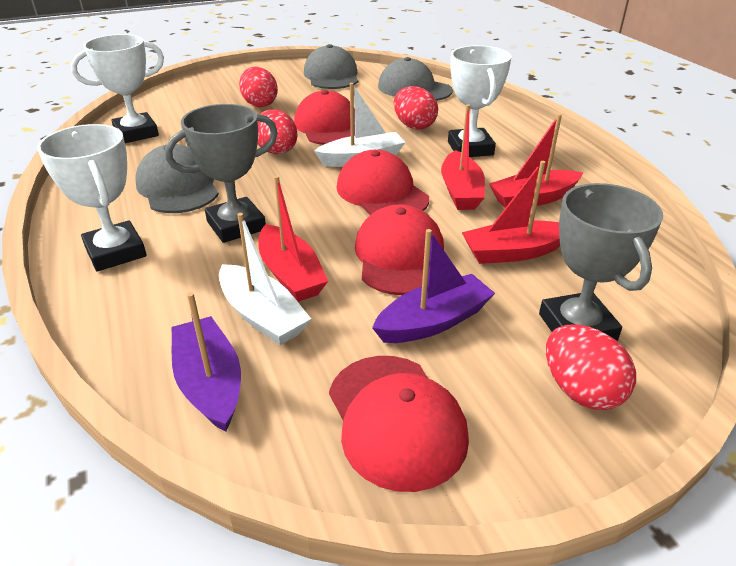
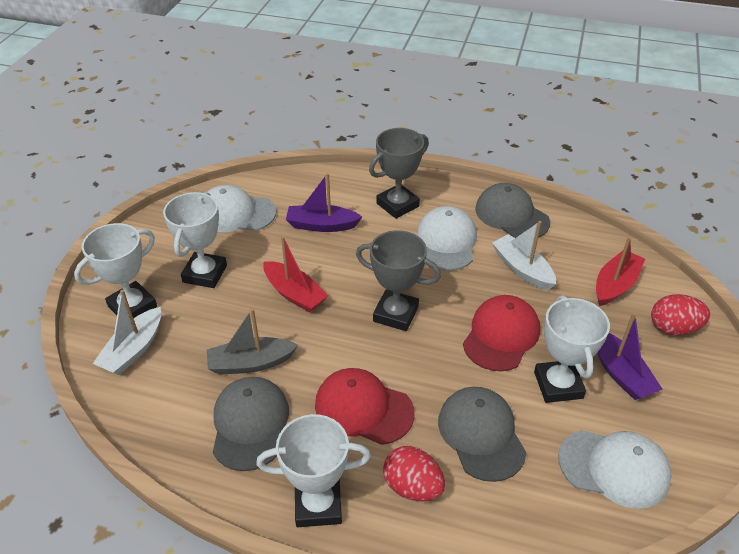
grey boat: 0 -> 1
red boat: 4 -> 2
red cap: 4 -> 2
red egg: 4 -> 2
white cap: 0 -> 3
white trophy: 3 -> 4

